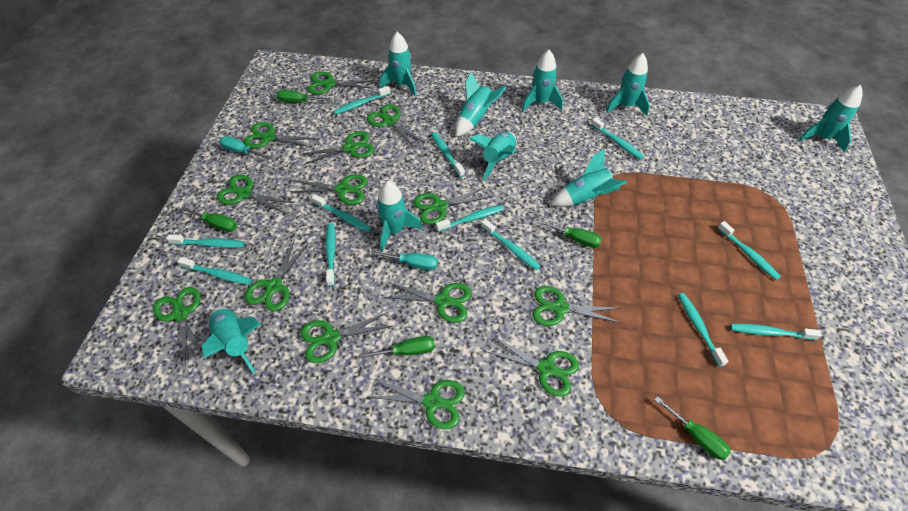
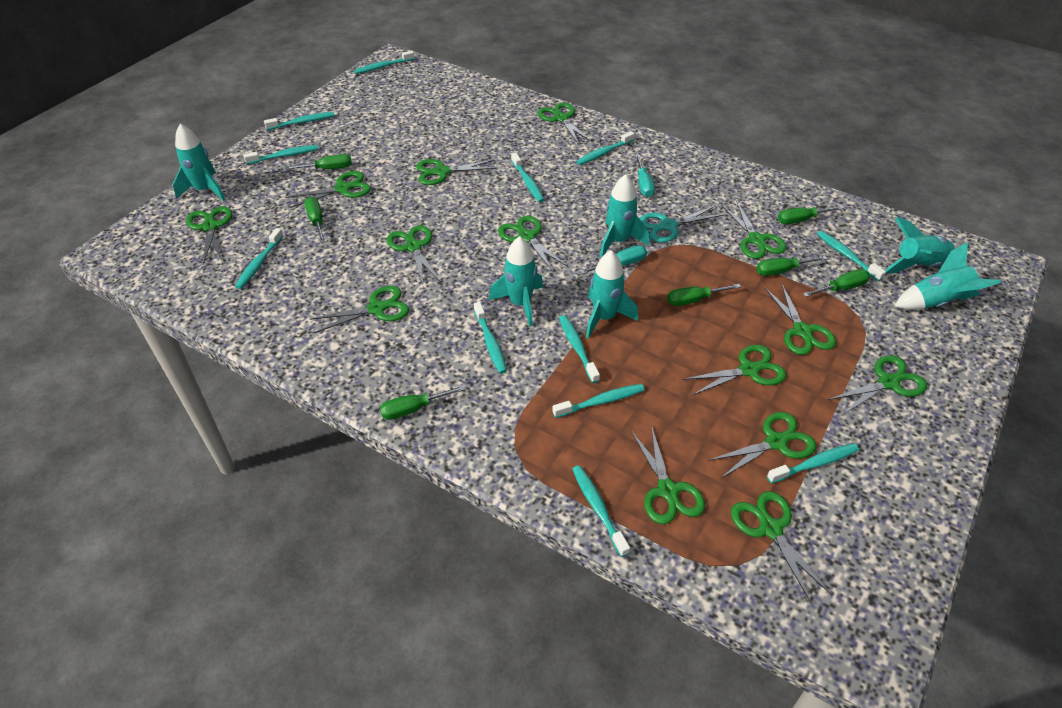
green screwdriver: 5 -> 7
turquoise rocket: 9 -> 6
turquoise scissors: 0 -> 1

